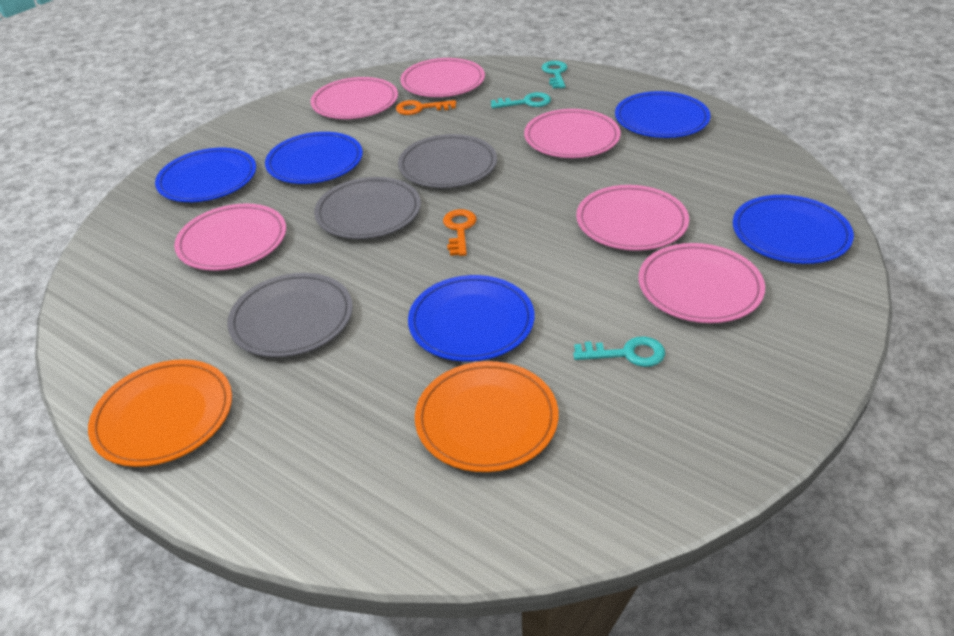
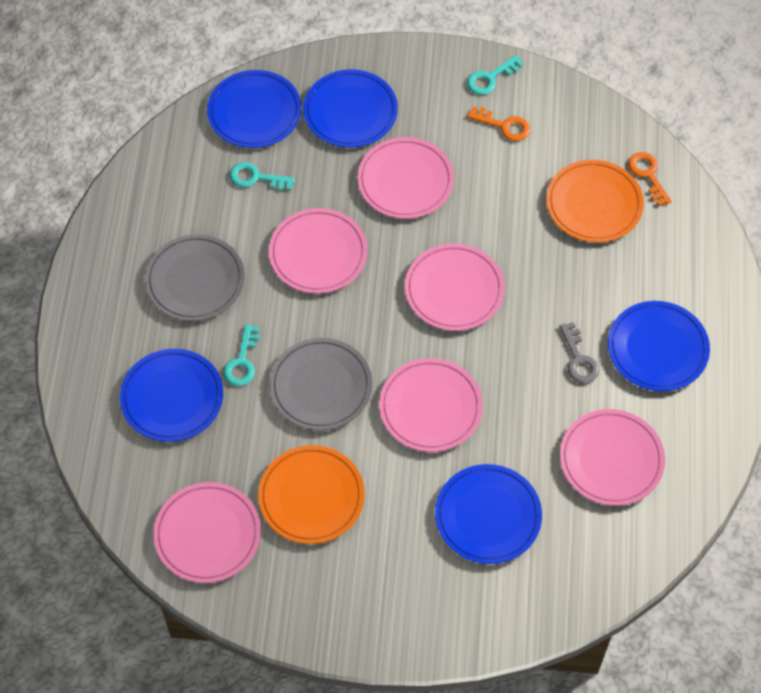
grey key: 0 -> 1
grey plate: 3 -> 2

